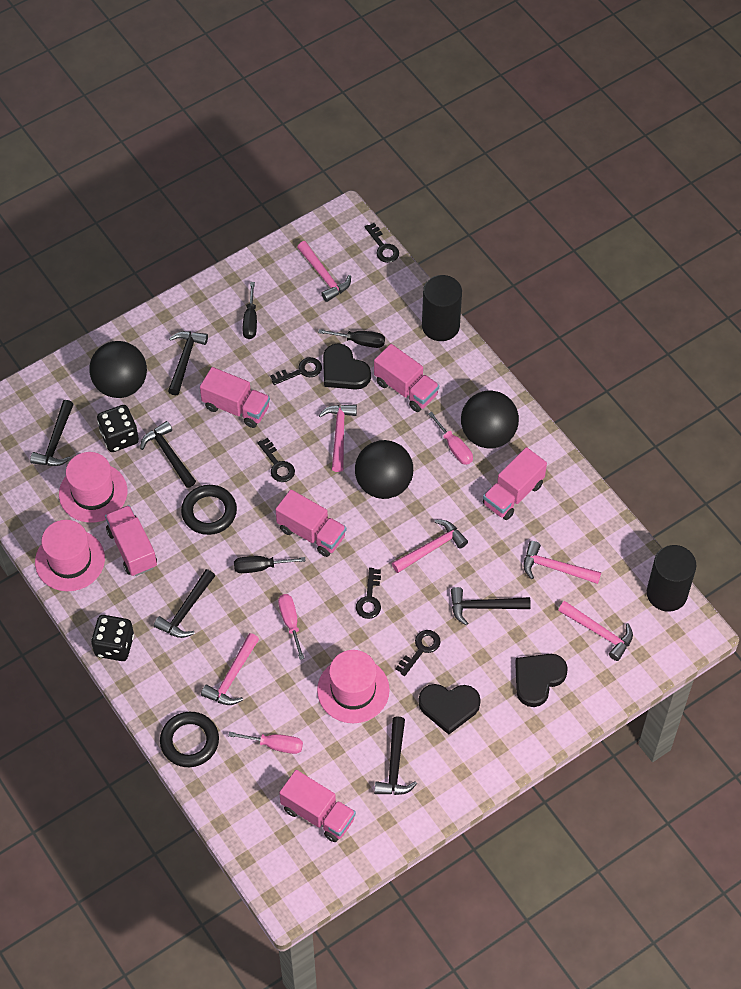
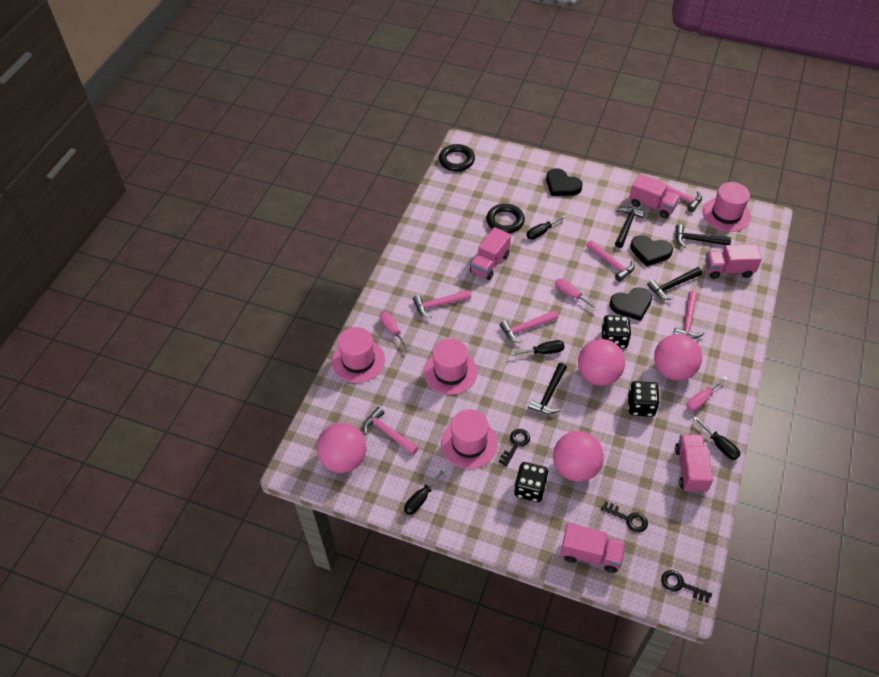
black ball: 3 -> 0
black cylinder: 2 -> 0
black dice: 2 -> 3
black hammer: 6 -> 4
black key: 5 -> 3
black screwdriver: 3 -> 4
pink ball: 0 -> 4
pink hat: 3 -> 4
pink truck: 6 -> 5

